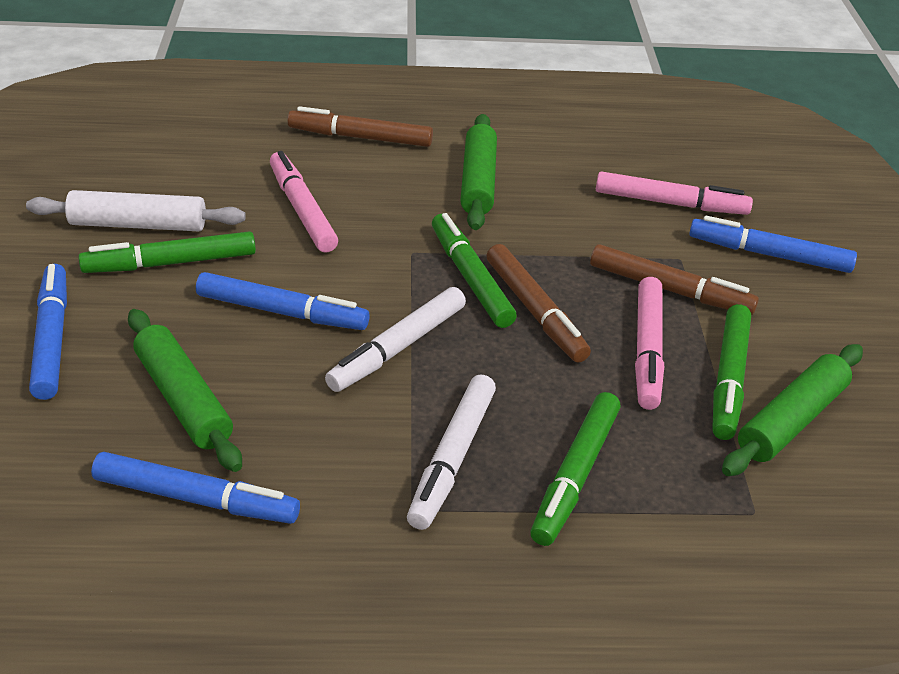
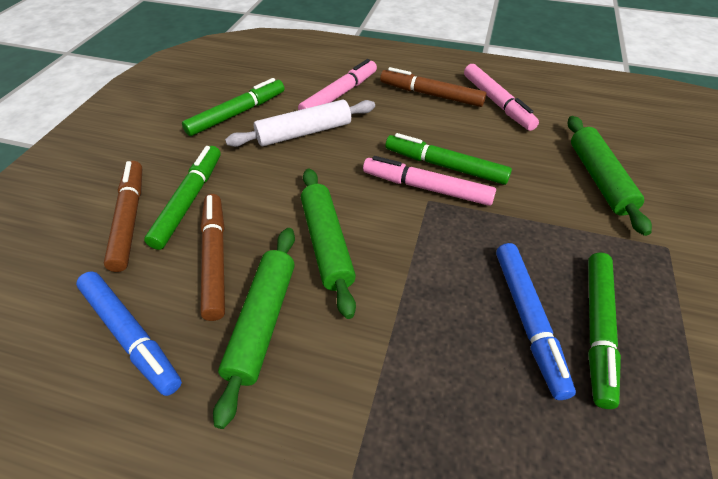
blue marker: 4 -> 2
white marker: 2 -> 0

